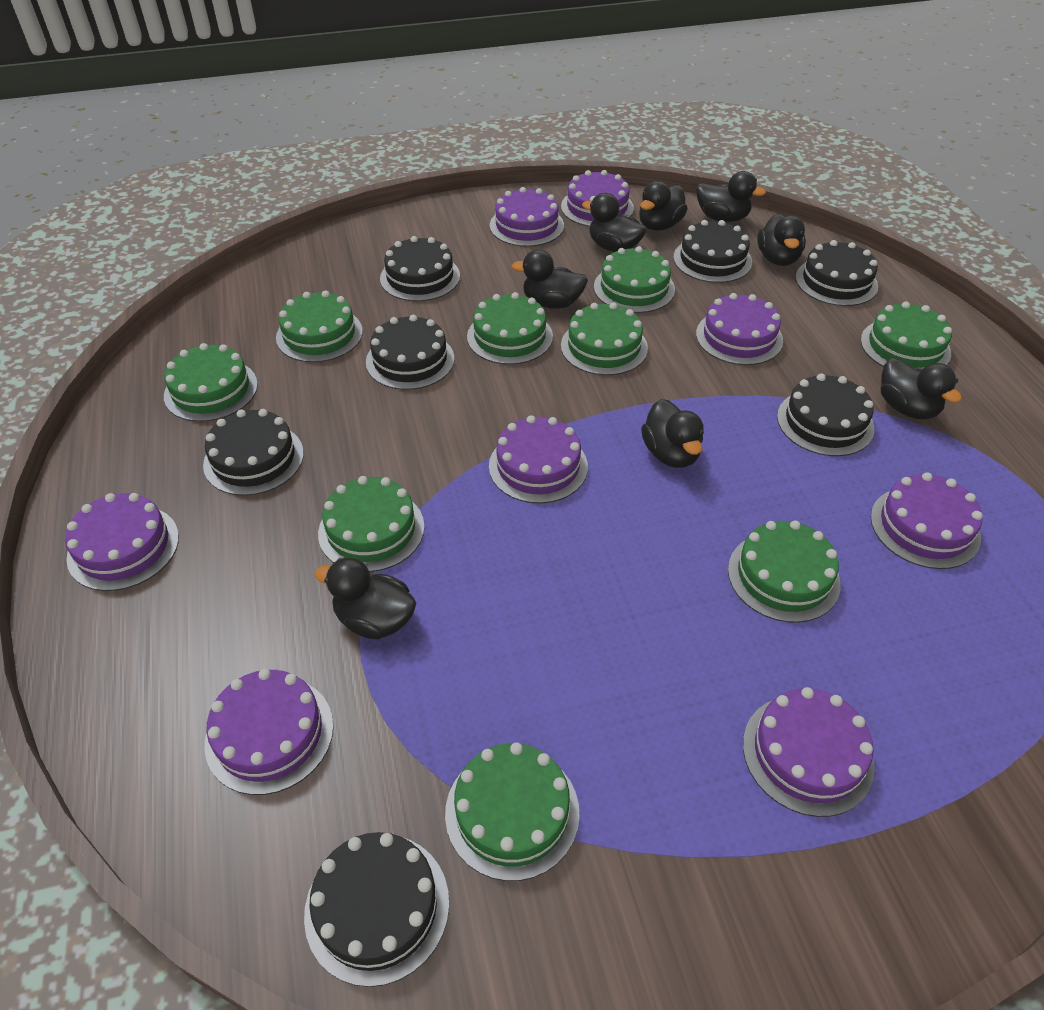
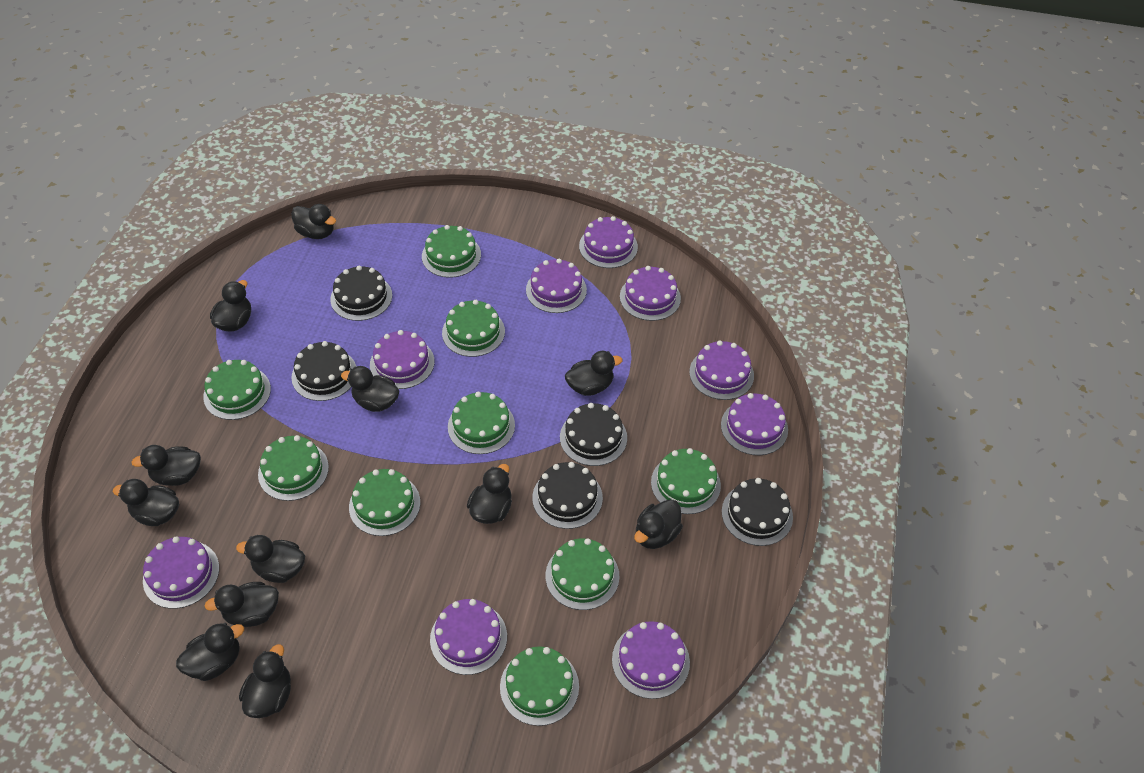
black cake: 7 -> 5
black duck: 8 -> 12
purple cake: 8 -> 9

